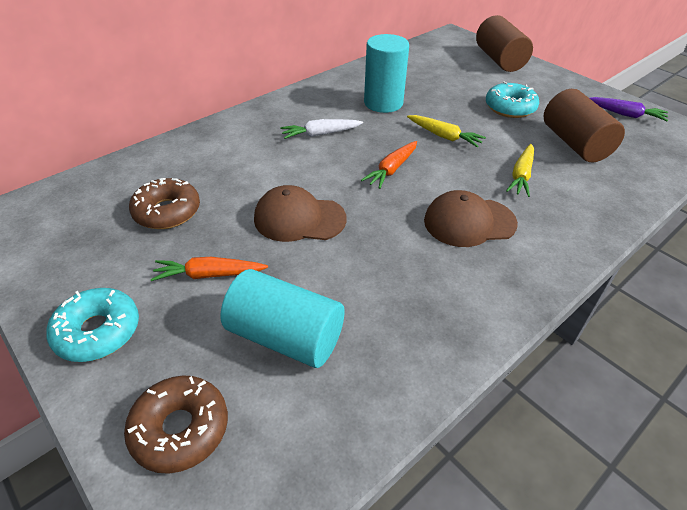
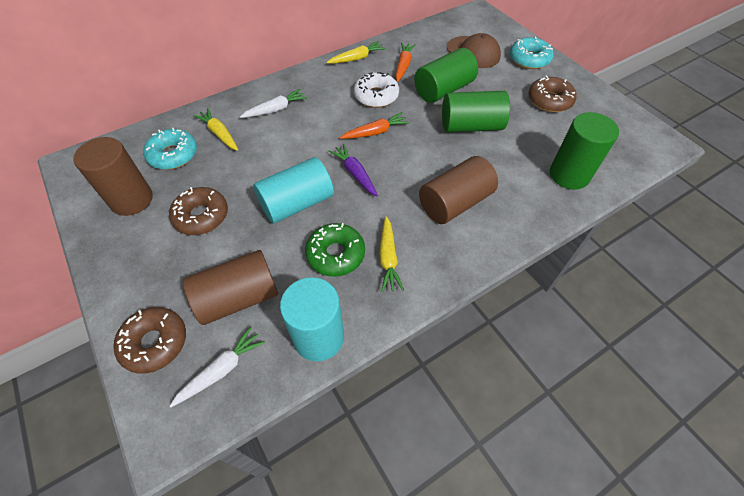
brown cap: 2 -> 1
brown cylinder: 2 -> 3
brown donut: 2 -> 3
green cylinder: 0 -> 3
green donut: 0 -> 1
white carrot: 1 -> 2
white donut: 0 -> 1
yellow carrot: 2 -> 3

